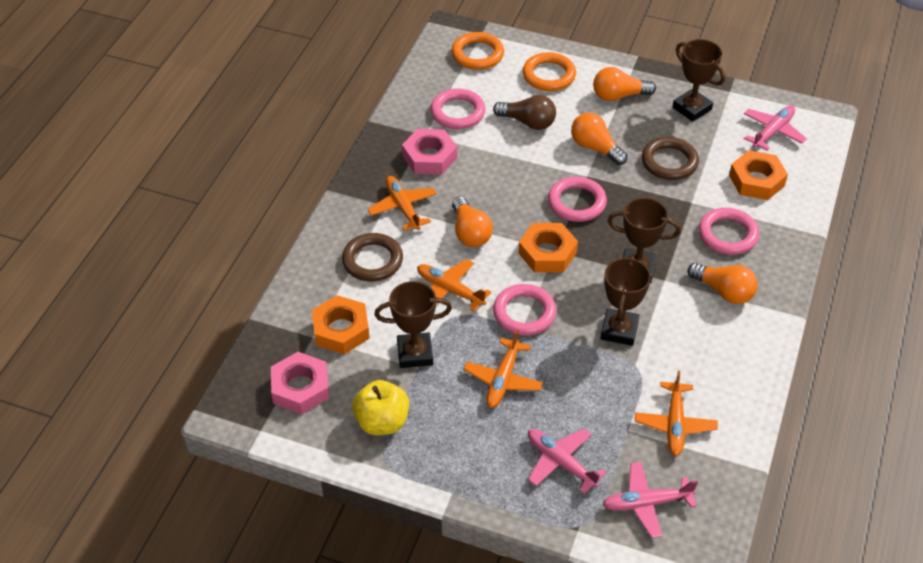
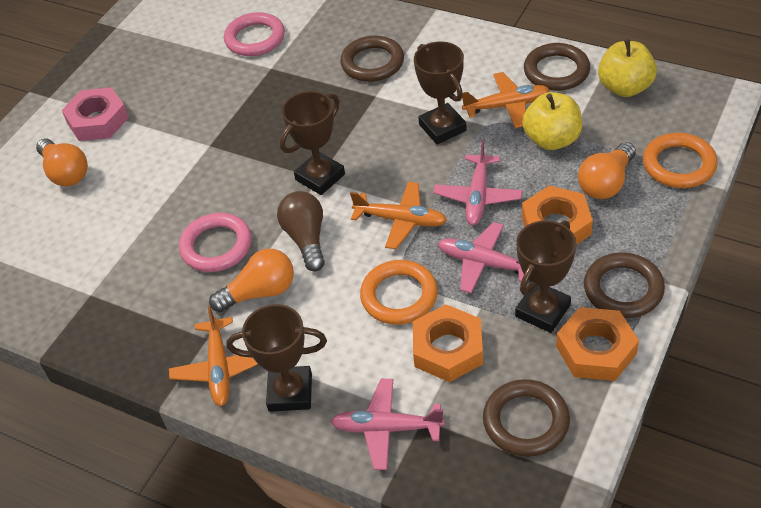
brown ring: 2 -> 4
orange light bulb: 4 -> 3
orange plane: 4 -> 3
pink nut: 2 -> 1
pink ring: 4 -> 2
yellow apple: 1 -> 2

